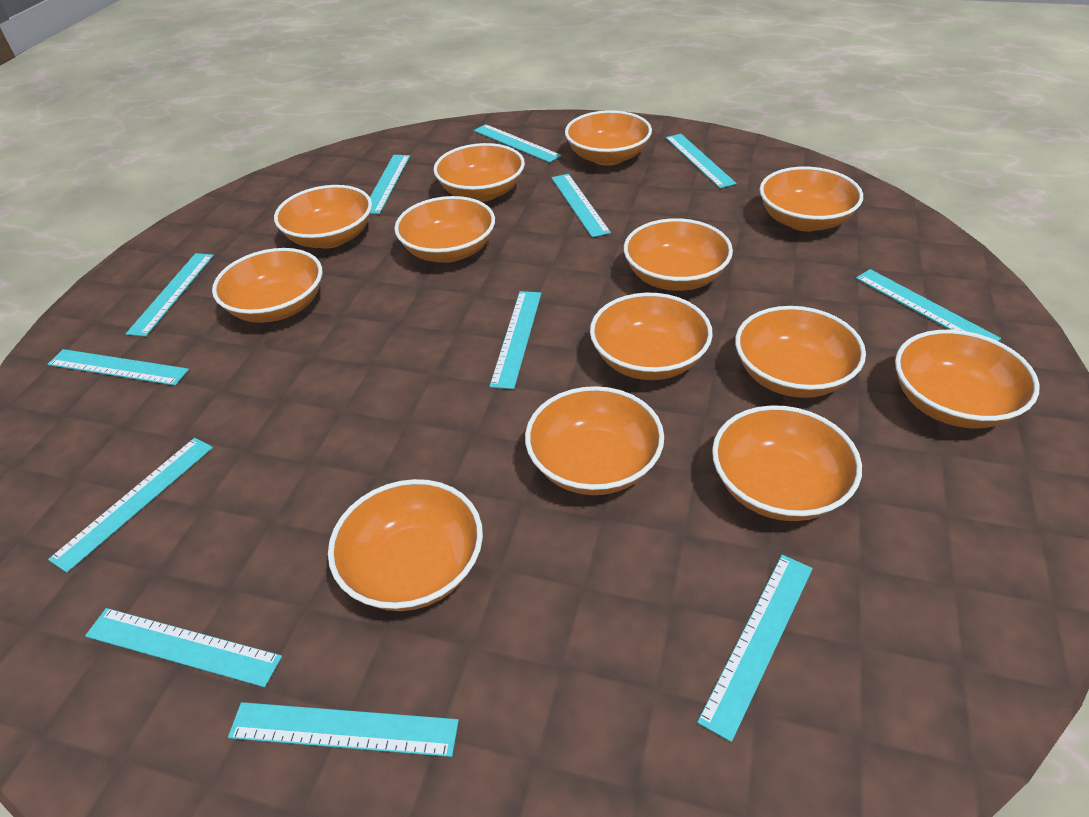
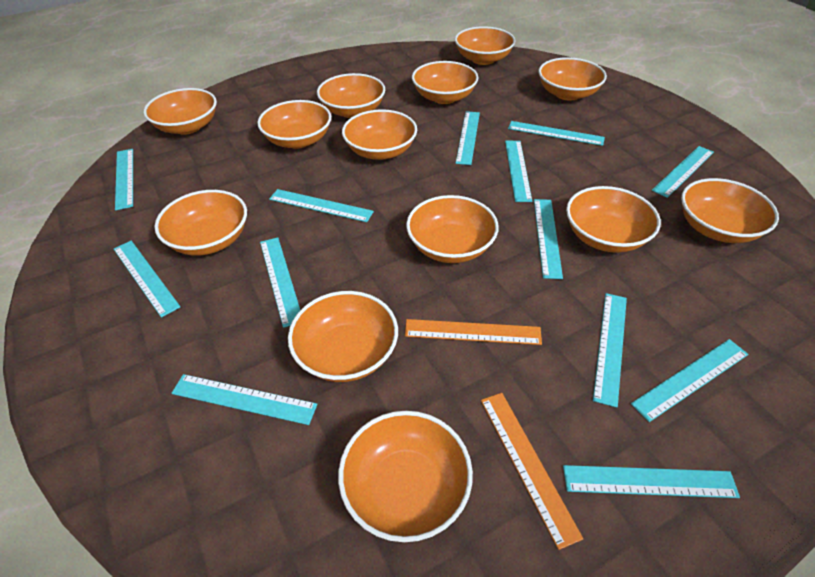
orange ruler: 0 -> 2
turquoise ruler: 12 -> 13

